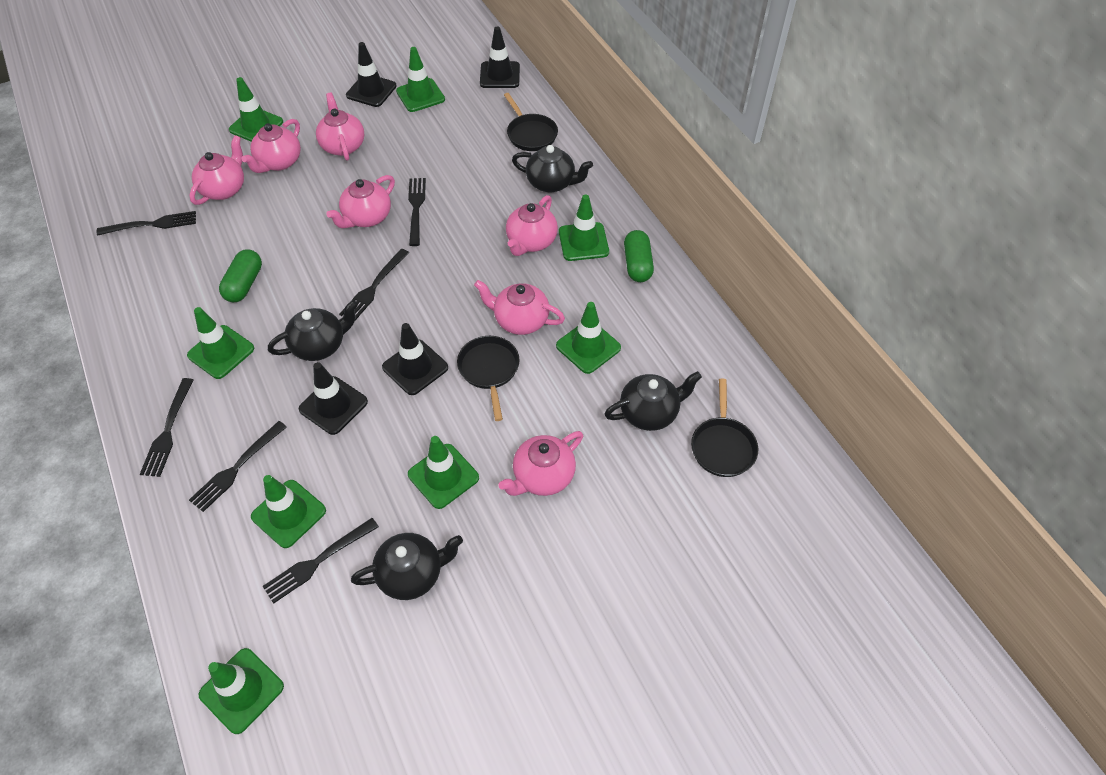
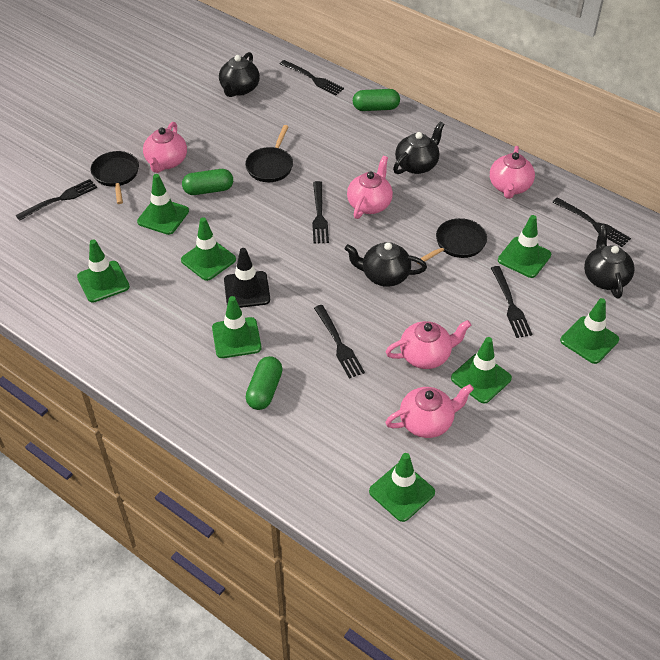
black traffic cone: 4 -> 1
green capsule: 2 -> 3
pink teapot: 7 -> 5

